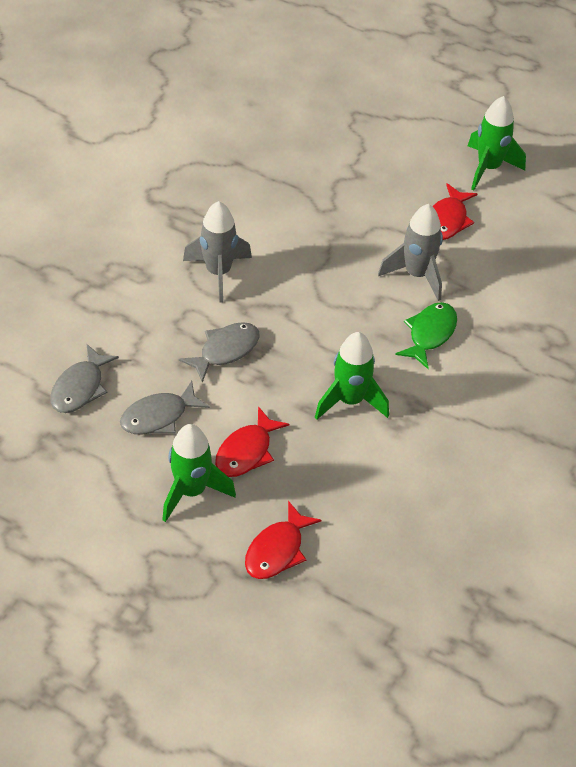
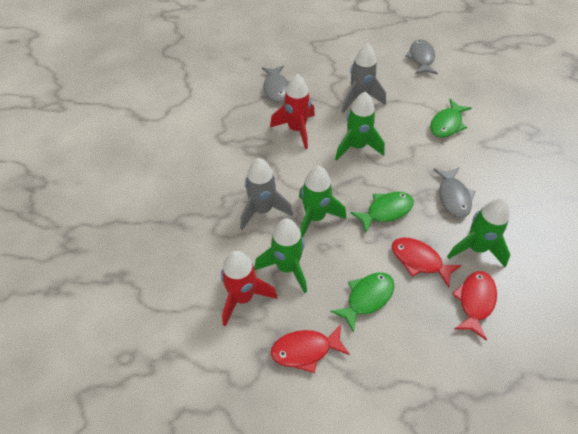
green fish: 1 -> 3
green rocket: 3 -> 4
red rocket: 0 -> 2

